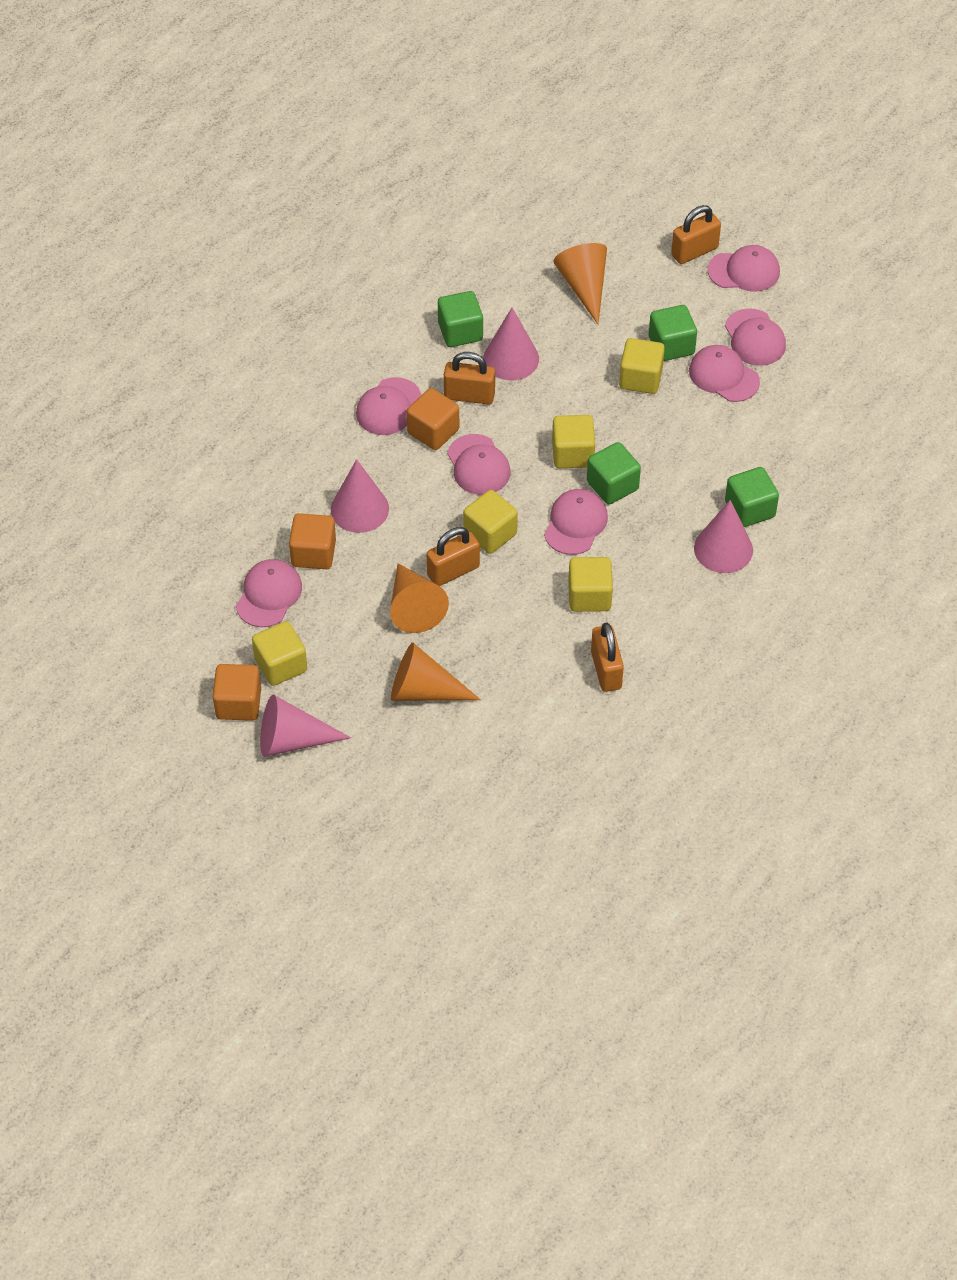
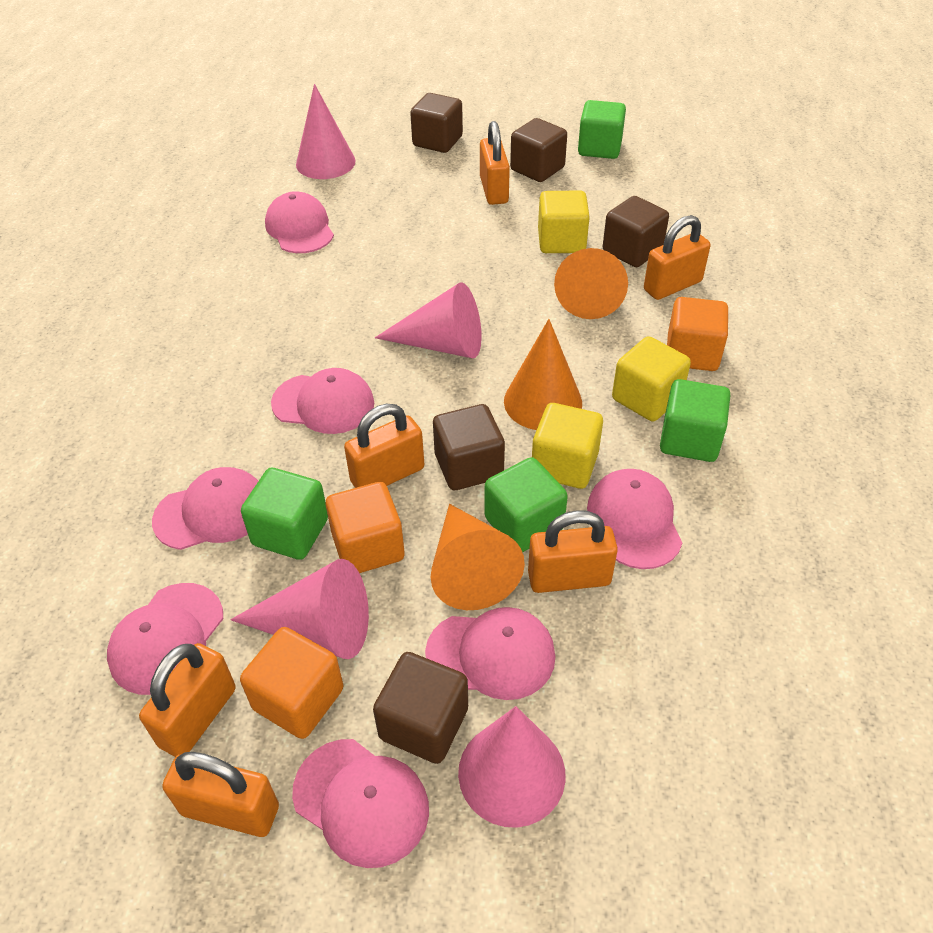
brown cube: 0 -> 5
orange padlock: 4 -> 6
yellow cube: 5 -> 3

